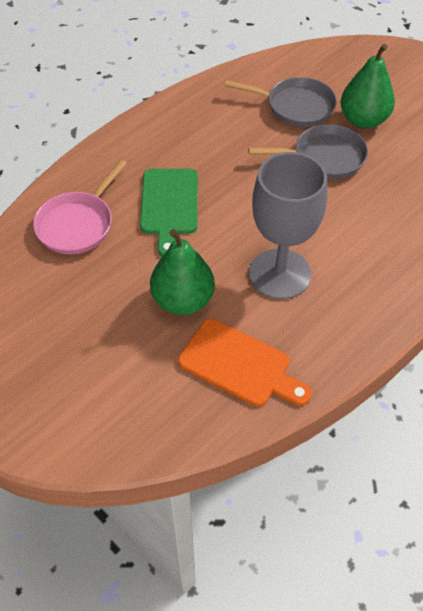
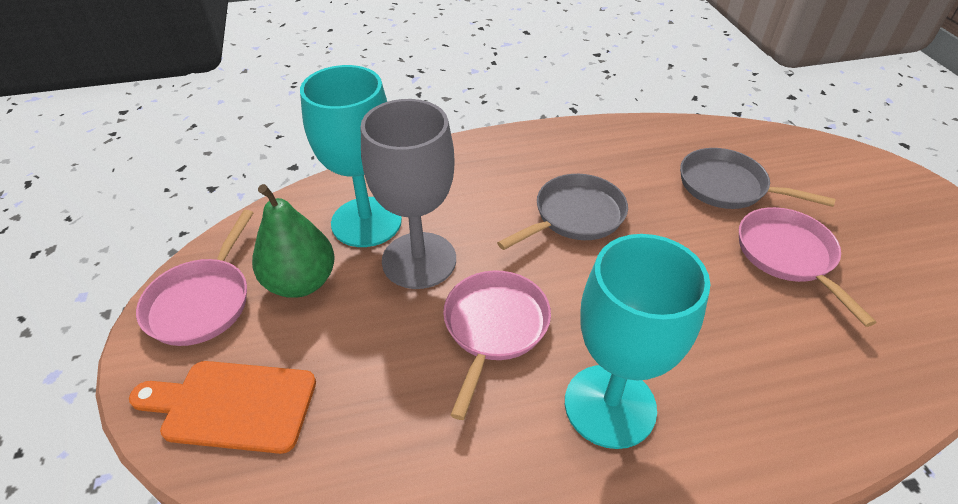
green cutting board: 1 -> 0
green pear: 2 -> 1
pink pan: 1 -> 3
turquoise goblet: 0 -> 2

